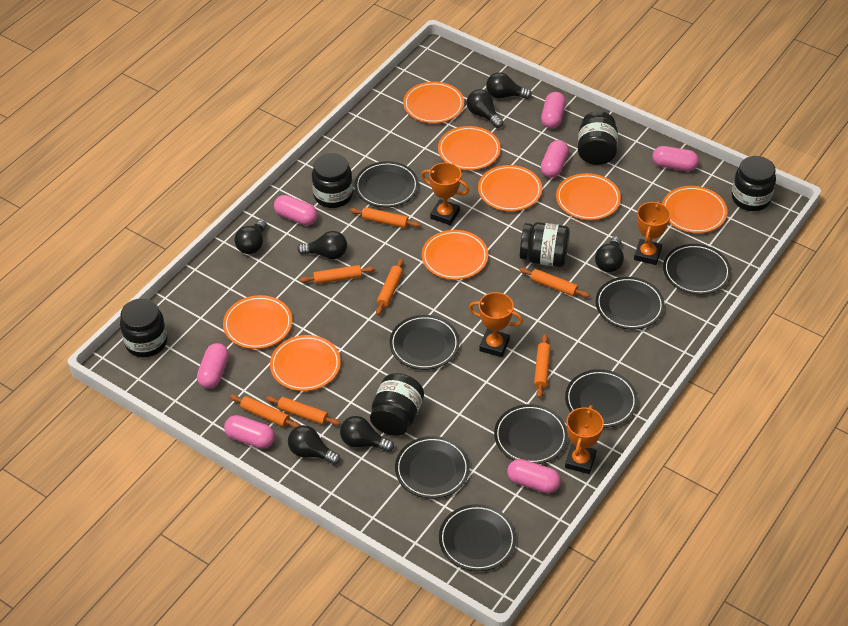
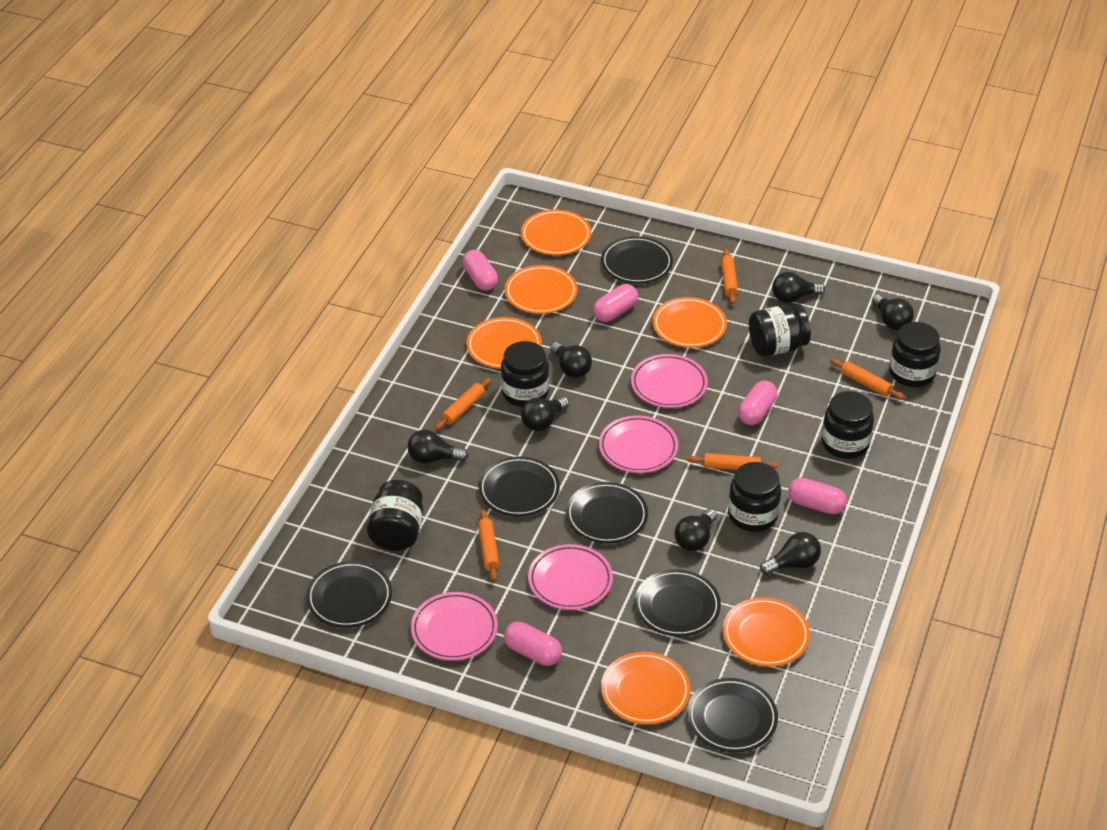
black plate: 8 -> 6
orange plate: 8 -> 6
orange rolling pin: 7 -> 5
orange trophy: 4 -> 0
pink capsule: 7 -> 5
pink plate: 0 -> 4

